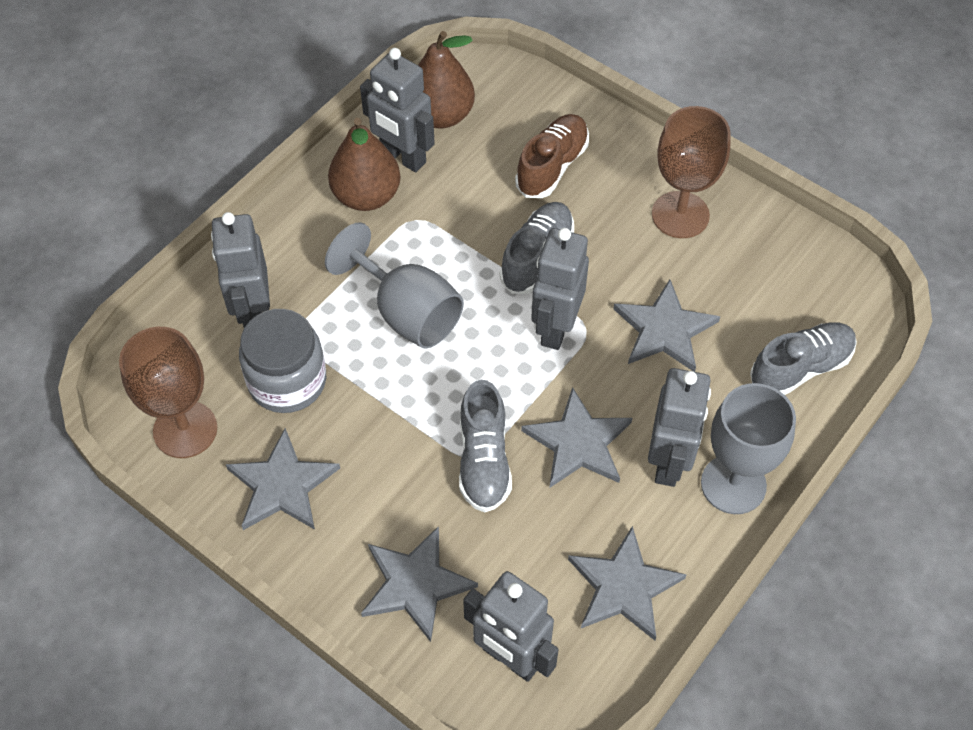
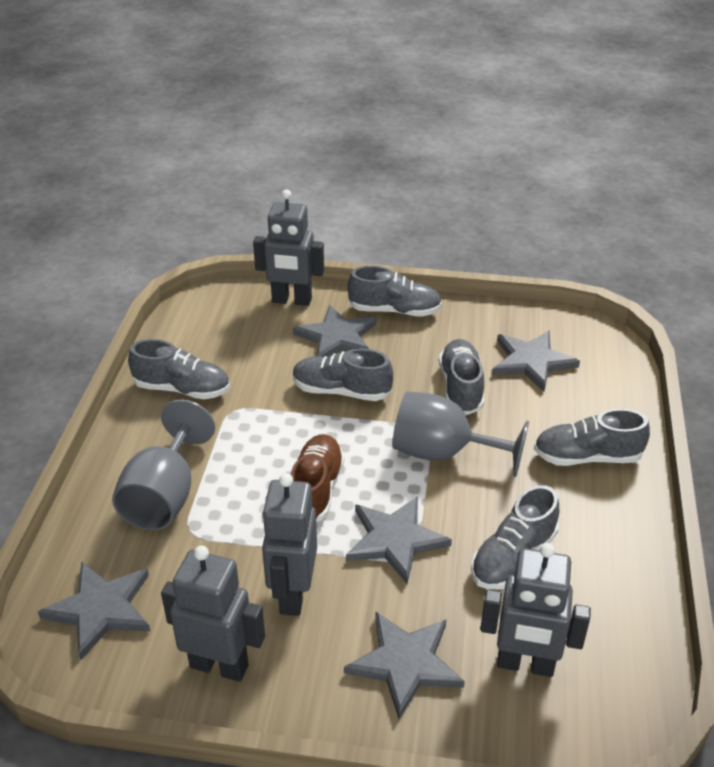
brown goblet: 2 -> 0
brown pear: 2 -> 0
grey jar: 1 -> 0
grey robot: 5 -> 4
grey shoe: 3 -> 6

